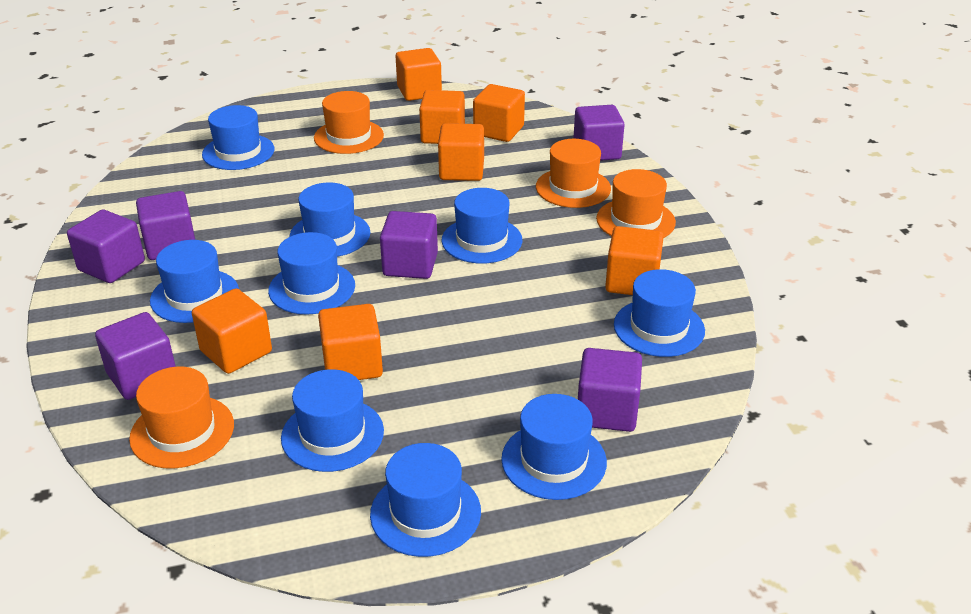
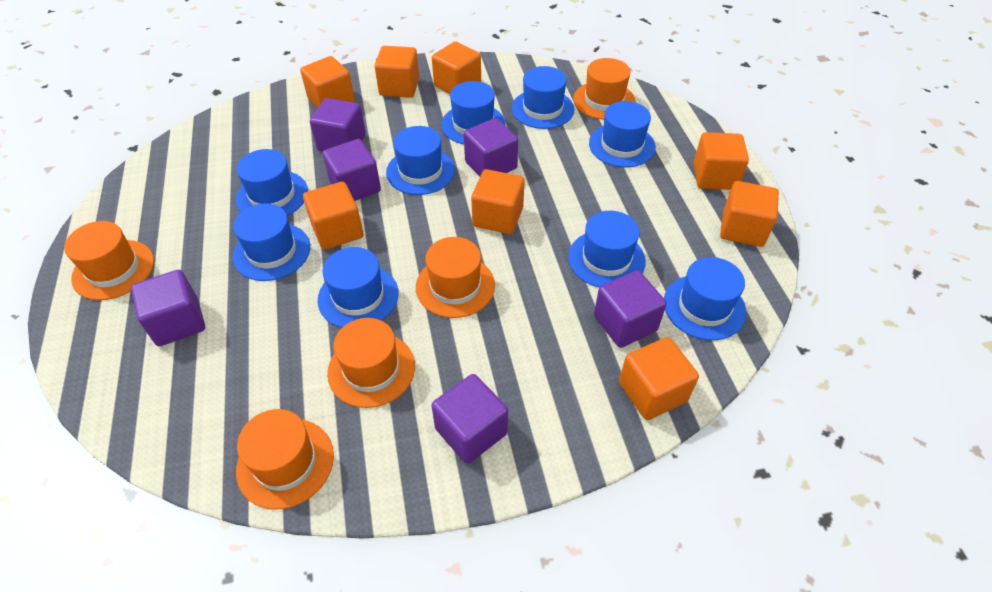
orange cube: 7 -> 8
orange hat: 4 -> 5

